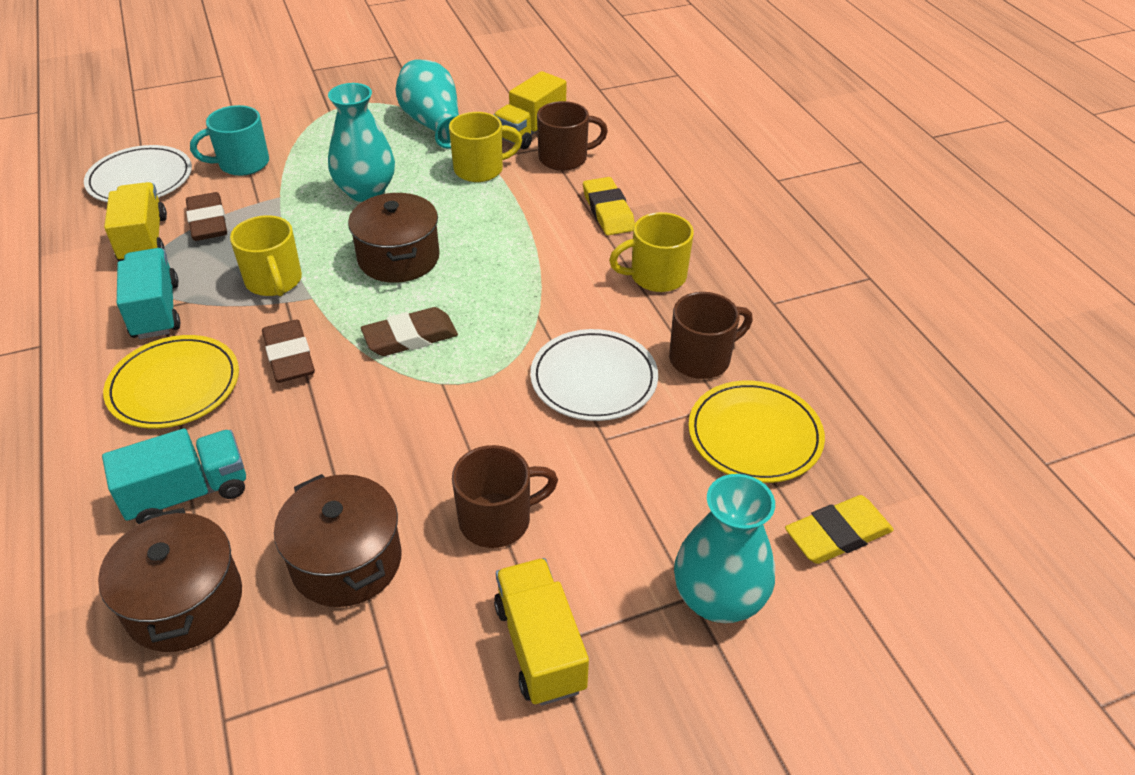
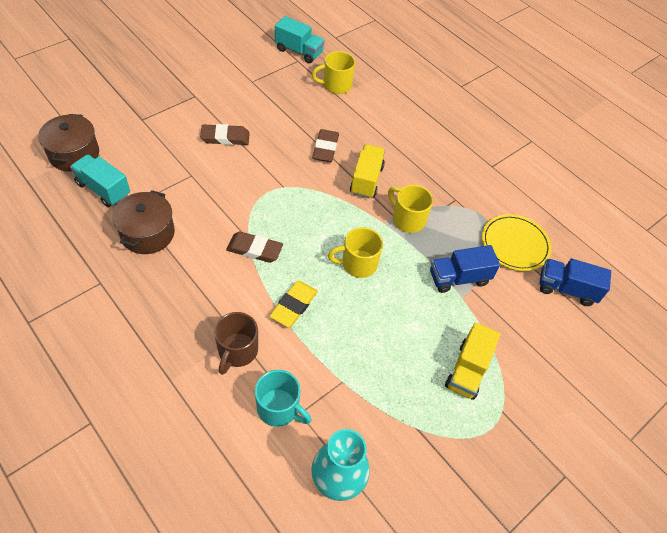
blue truck: 0 -> 2
brown mug: 3 -> 1
brown pot: 3 -> 2
turquoise vase: 3 -> 1
white plate: 2 -> 0
yellow eraser: 2 -> 1
yellow plate: 2 -> 1
yellow truck: 3 -> 2

